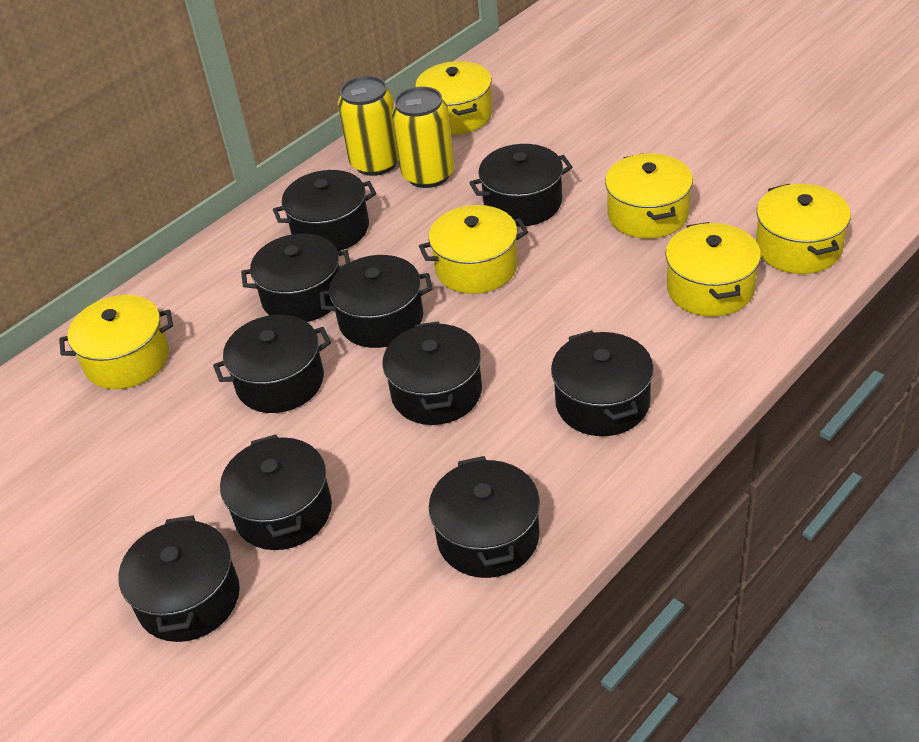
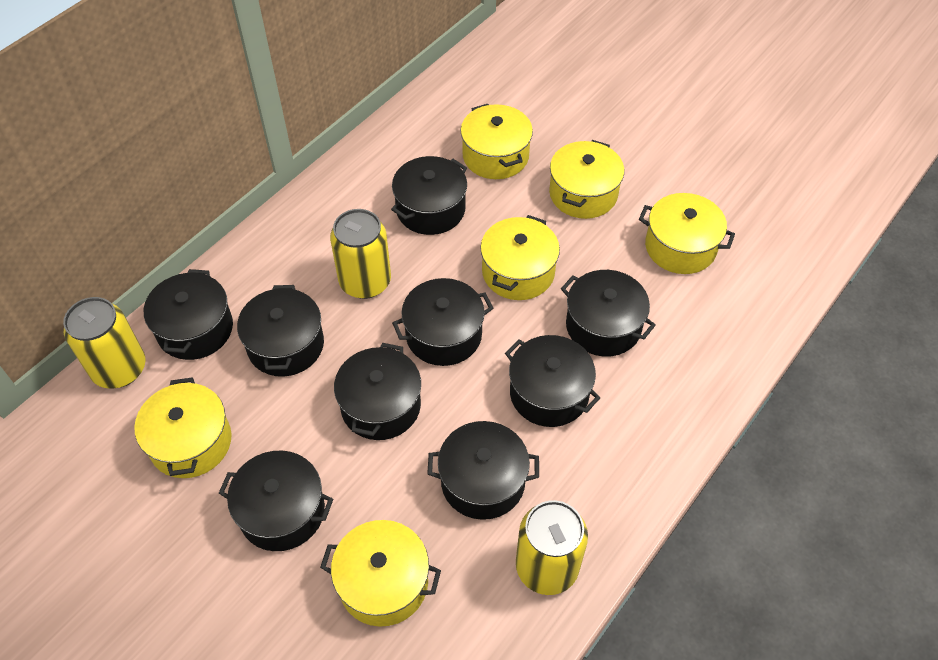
black pot: 10 -> 9
yellow can: 2 -> 3

